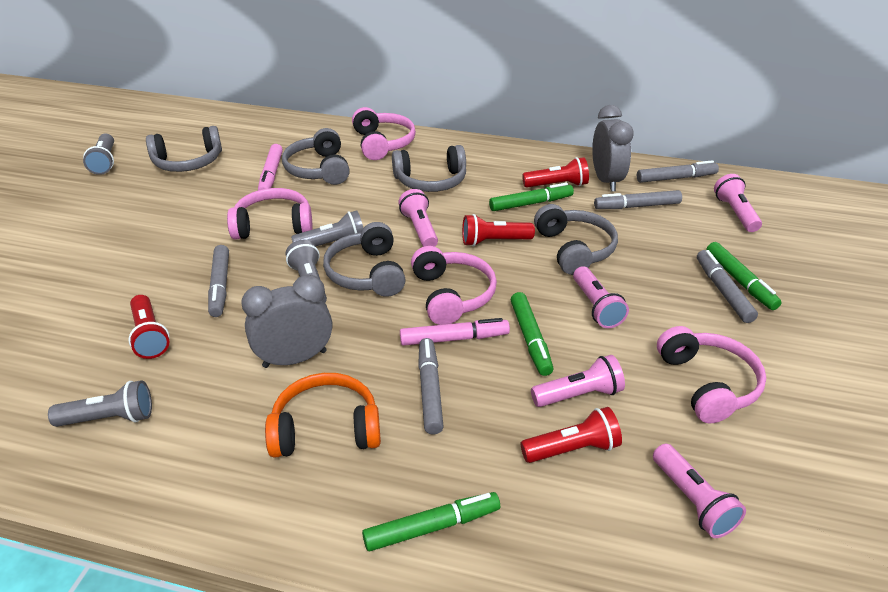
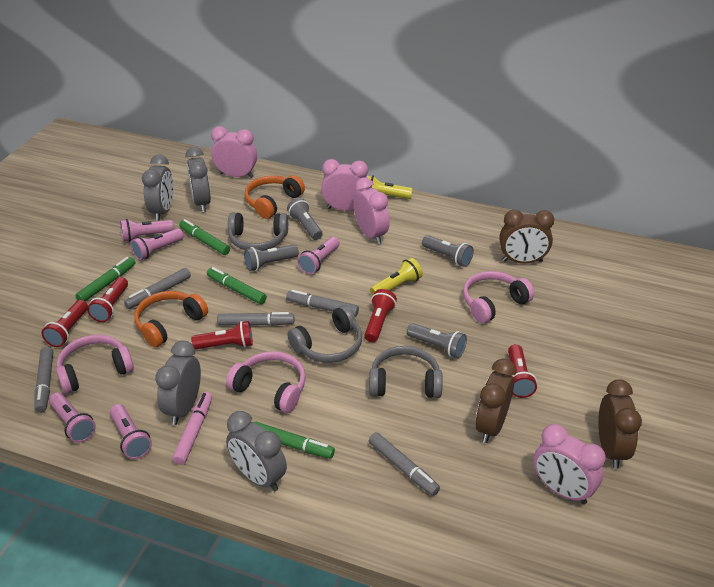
brown clock: 0 -> 3
grey clock: 2 -> 4
grey headphones: 5 -> 3
orange headphones: 1 -> 2
pink clock: 0 -> 4
pink headphones: 4 -> 3
pink marker: 2 -> 1
red flashlight: 4 -> 5
yellow flashlight: 0 -> 2

